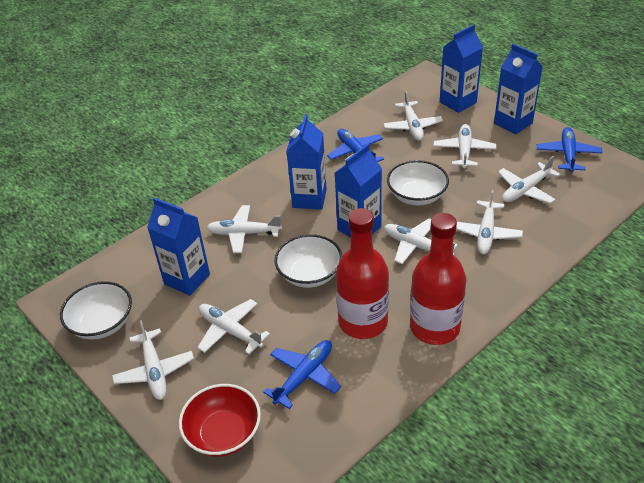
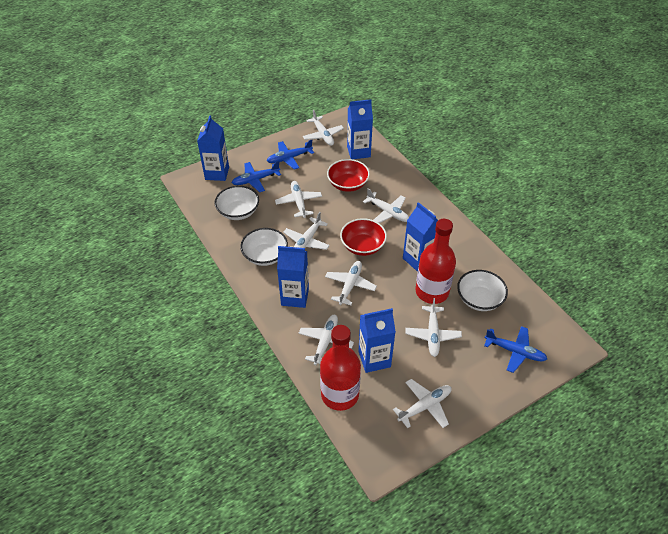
red bowl: 1 -> 2

